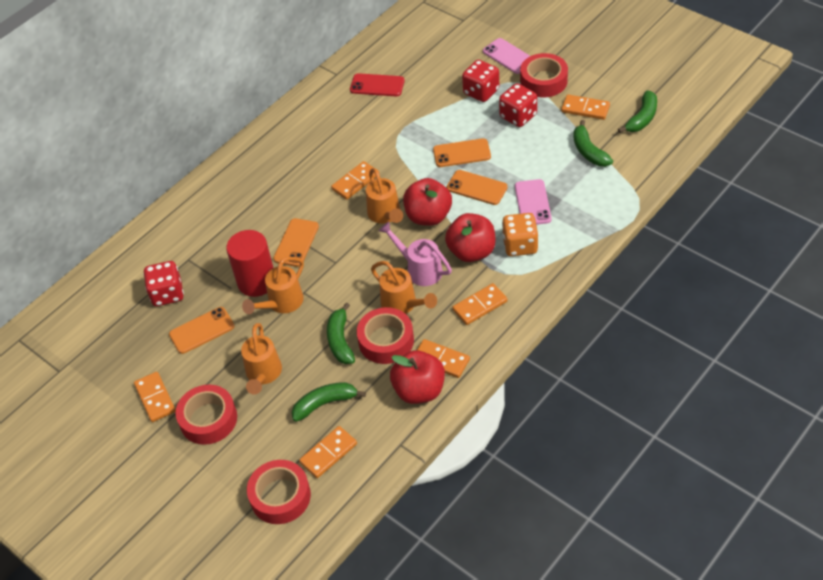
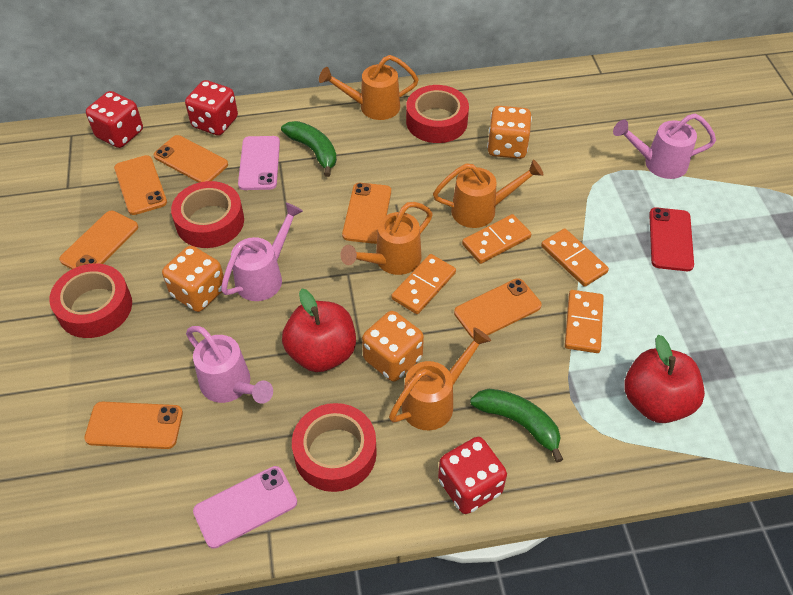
green banana: 4 -> 2
orange dice: 1 -> 3
orange domino: 6 -> 4
orange phone: 4 -> 6
pink watering can: 1 -> 3
red apple: 3 -> 2
red cylinder: 1 -> 0

